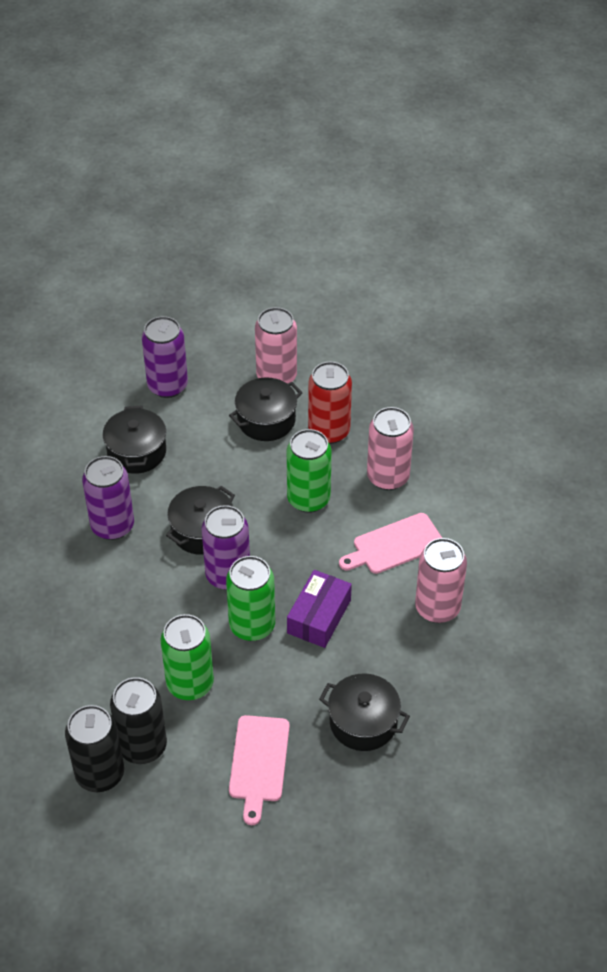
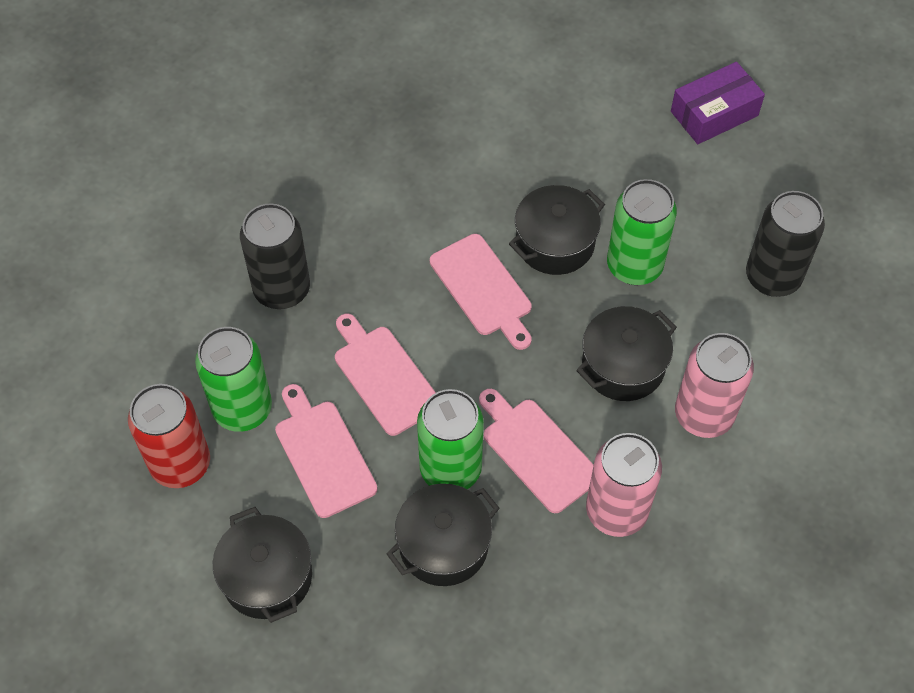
pink can: 3 -> 2
pink cutting board: 2 -> 4
purple can: 3 -> 0

